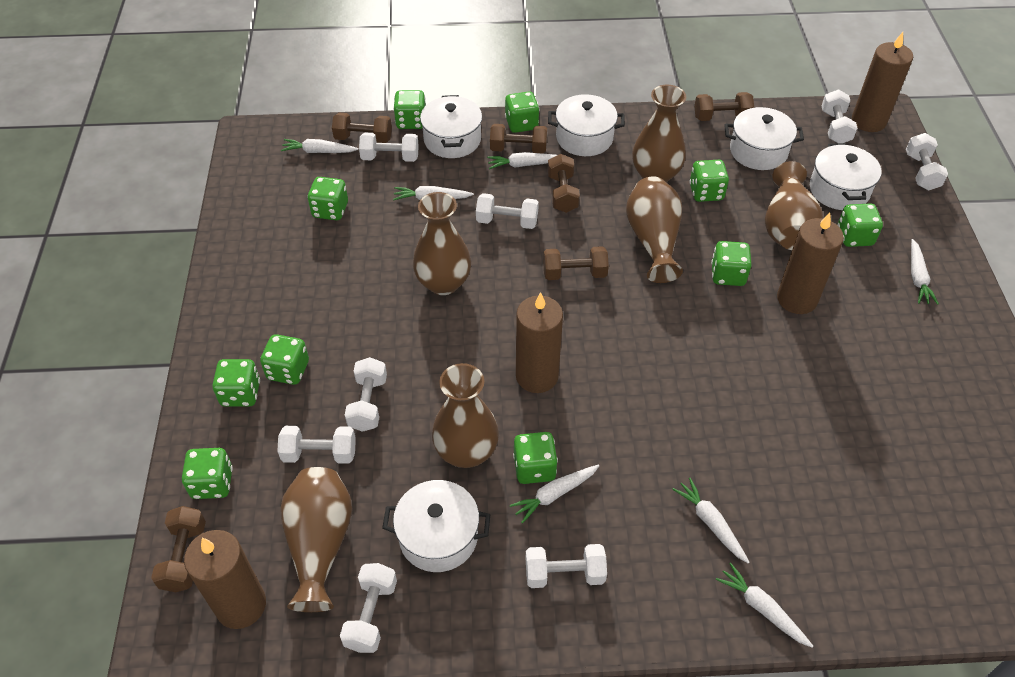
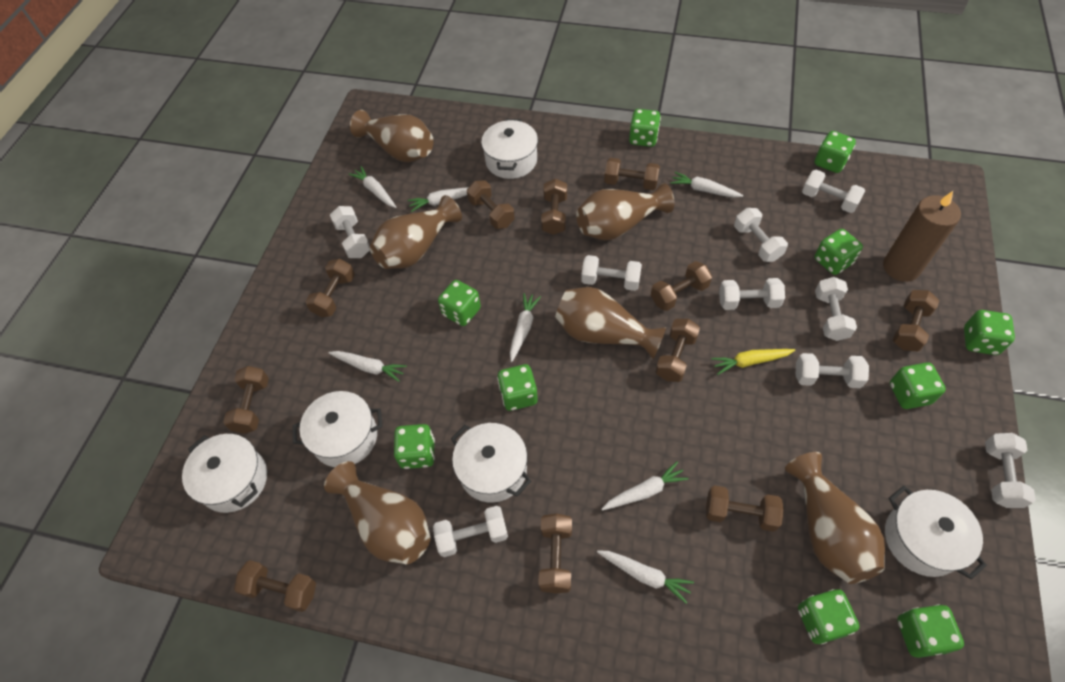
brown candle: 4 -> 1
brown dumbbell: 6 -> 11
white dumbbell: 8 -> 9
yellow carrot: 0 -> 1

